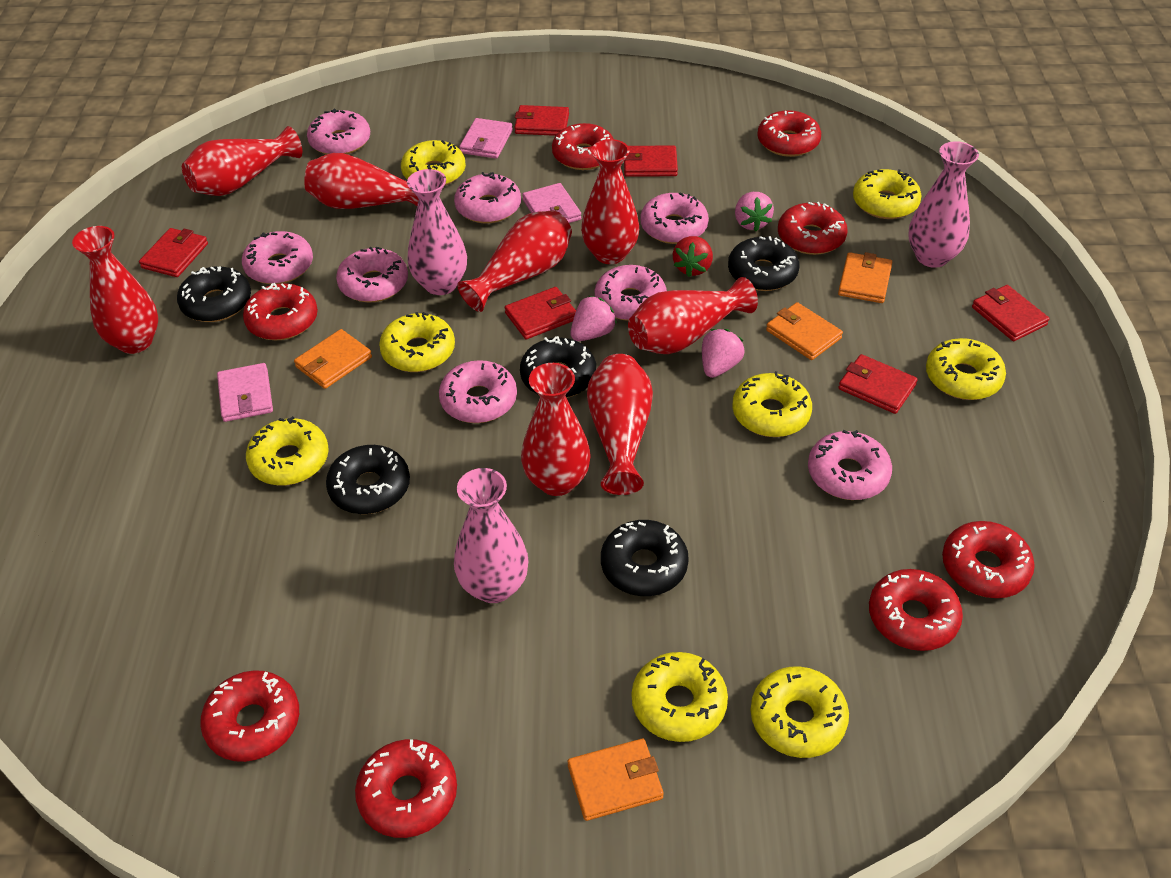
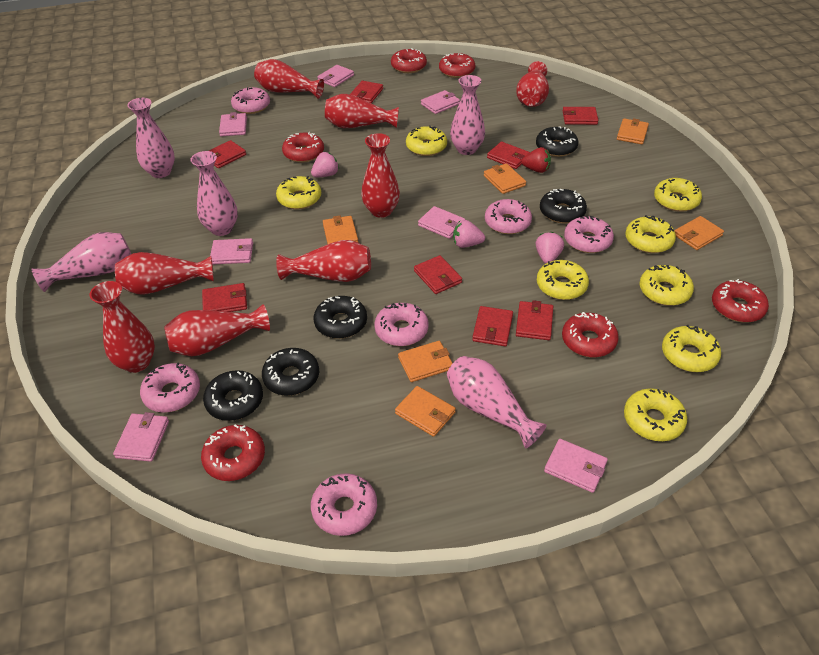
orange wallet: 4 -> 6
pink donut: 8 -> 6
pink vase: 3 -> 5
pink wallet: 3 -> 7
red donut: 8 -> 6
red wallet: 6 -> 8

